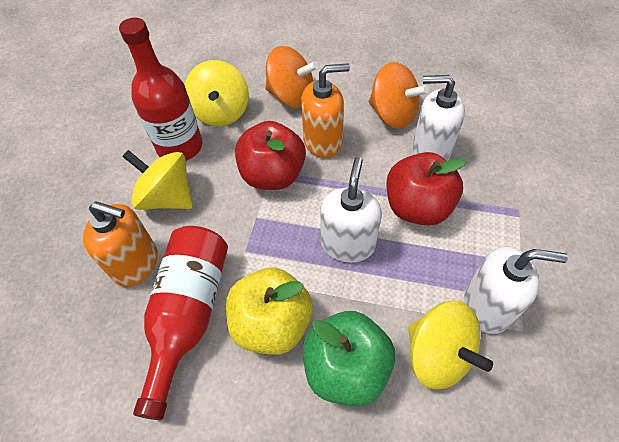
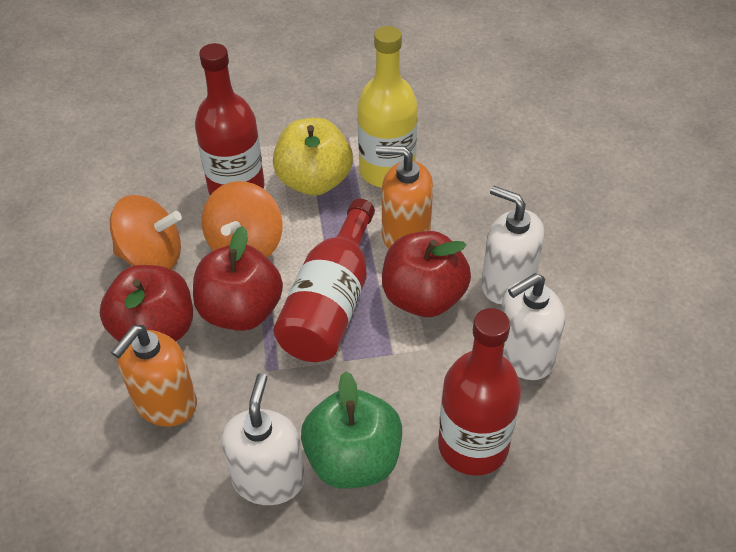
red apple: 2 -> 3
red bottle: 2 -> 3
yellow bottle: 0 -> 1
yellow spinning top: 3 -> 0

